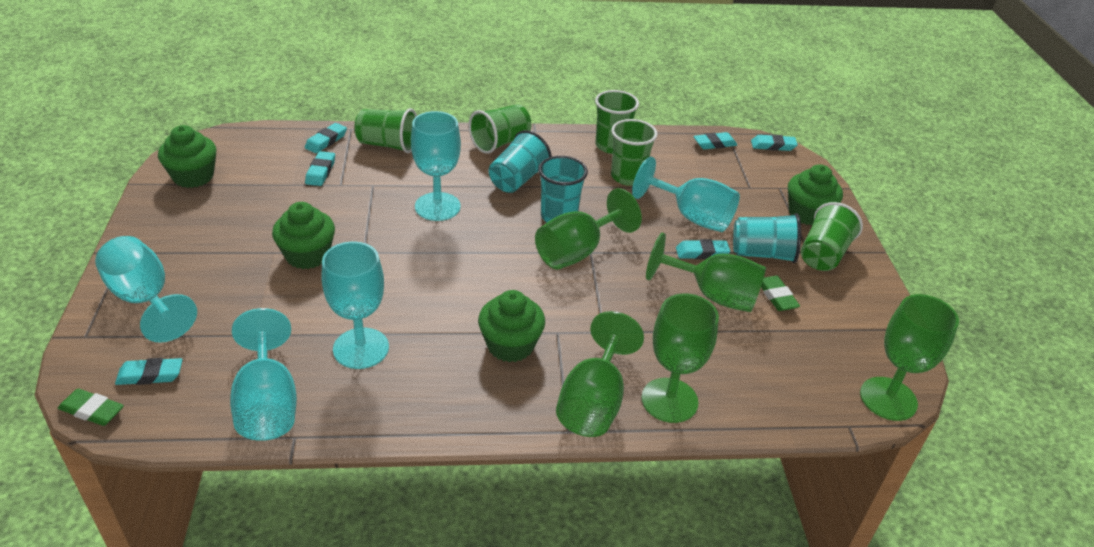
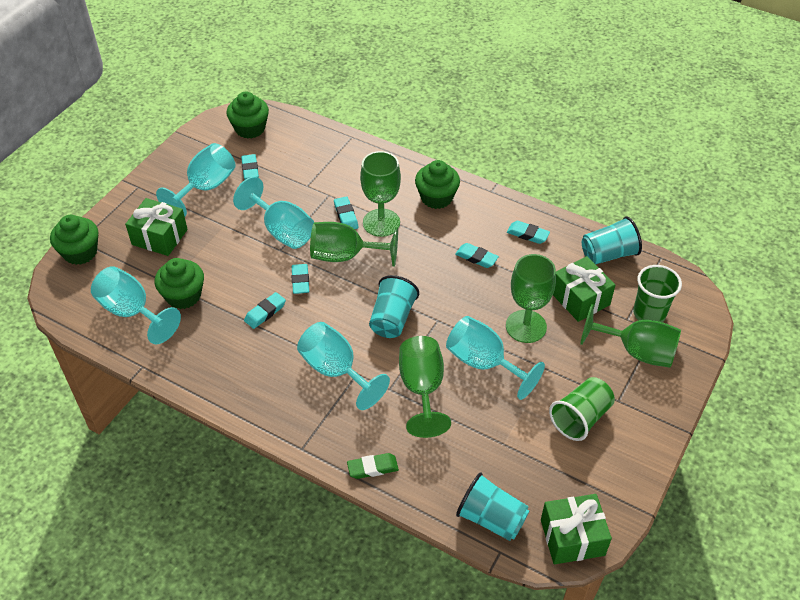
green cup: 5 -> 2
green eraser: 2 -> 1
green gift: 0 -> 3

